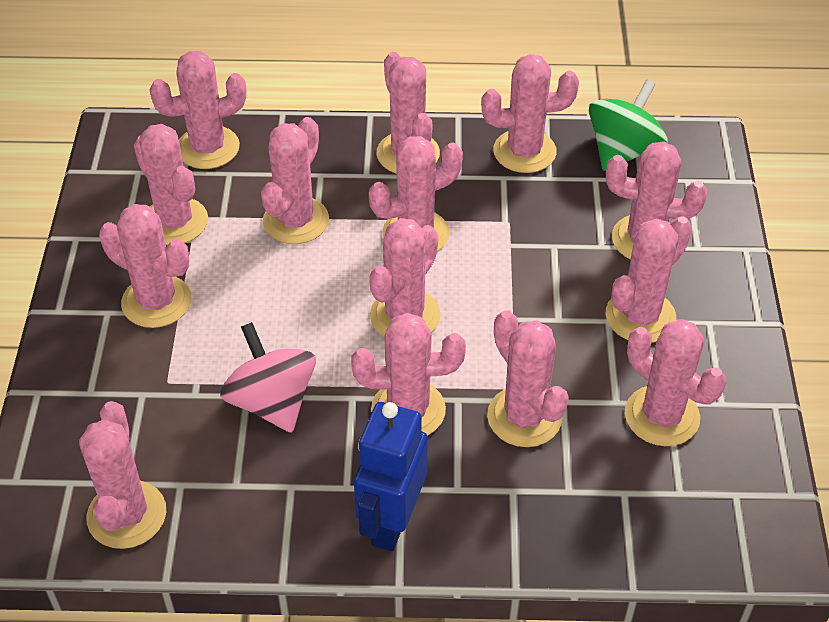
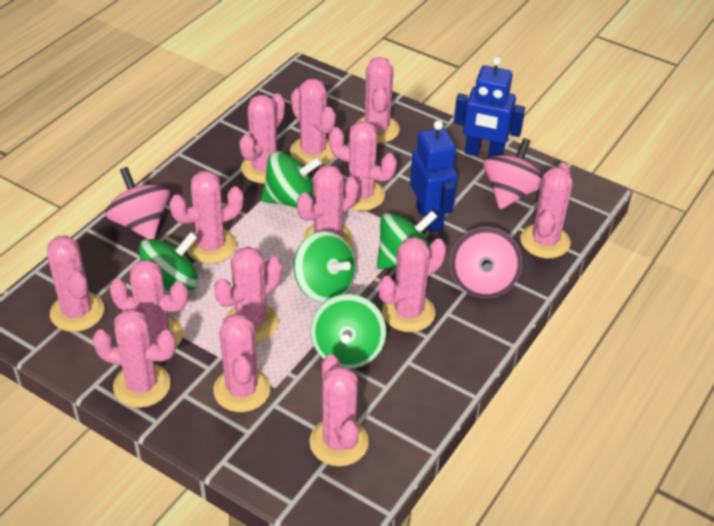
blue robot: 1 -> 2
green spinning top: 1 -> 5
pink spinning top: 1 -> 3

